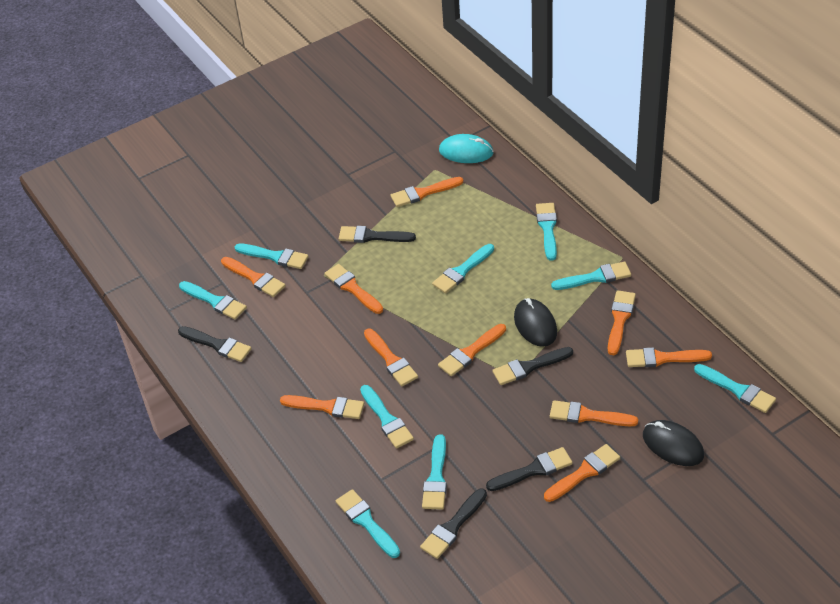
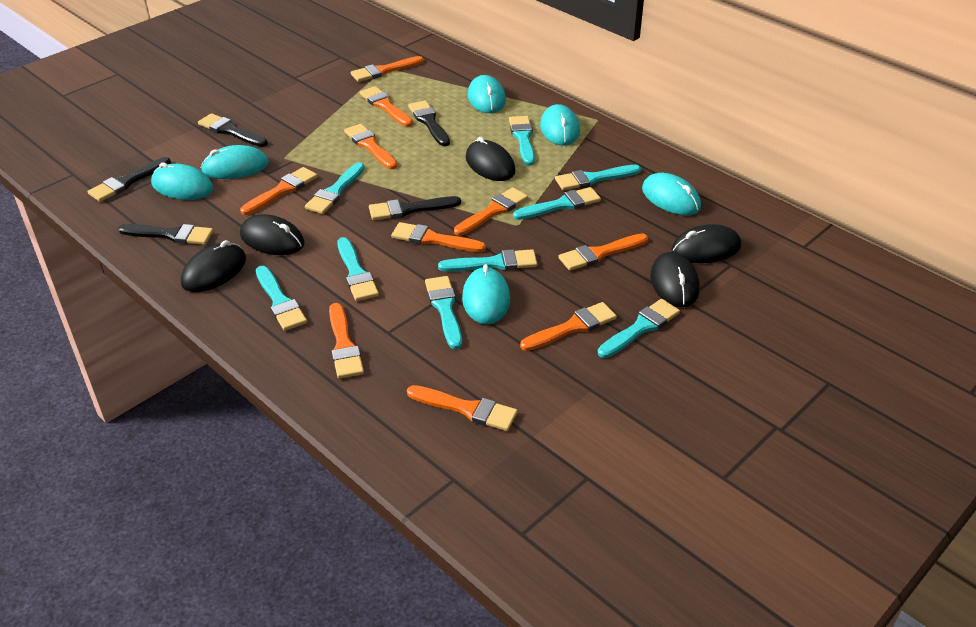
black mouse: 2 -> 5
turquoise mouse: 1 -> 6

